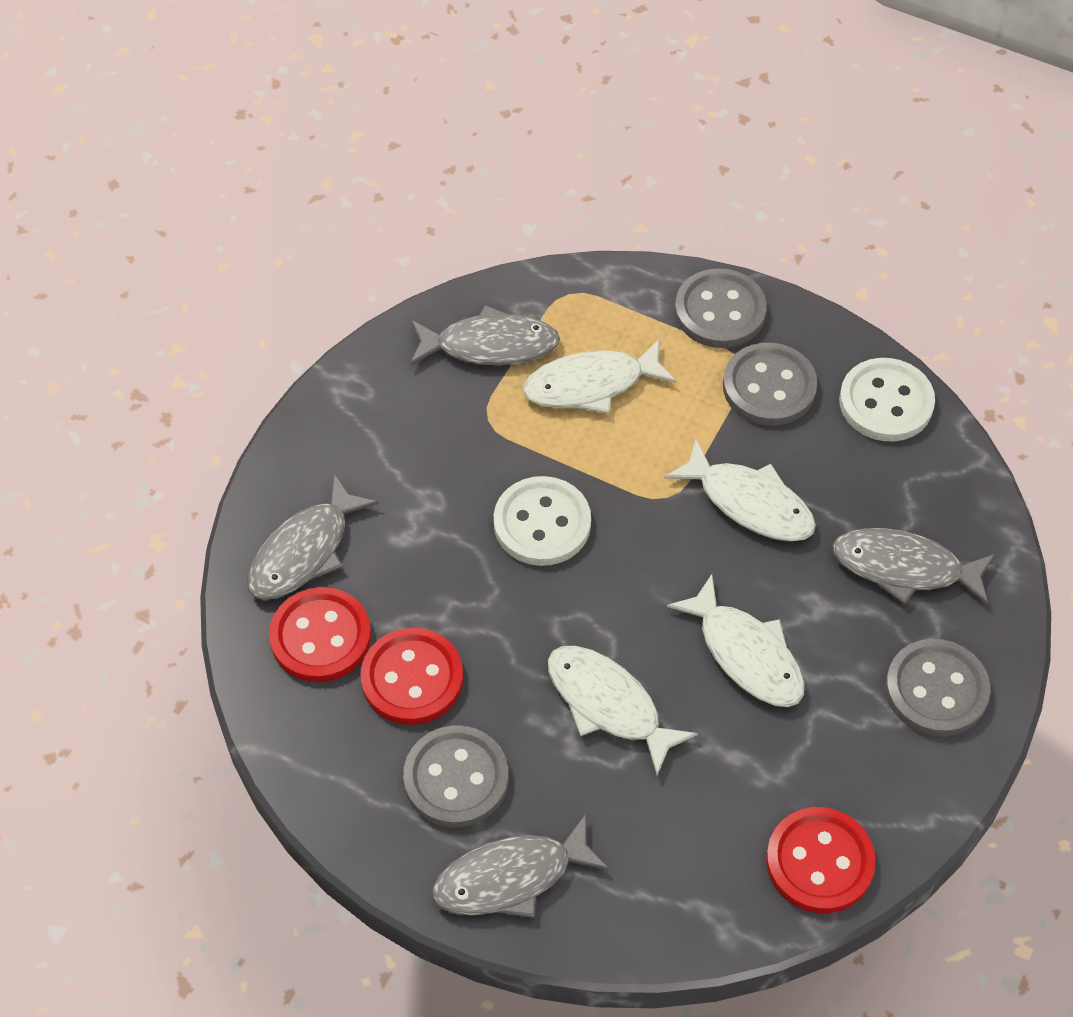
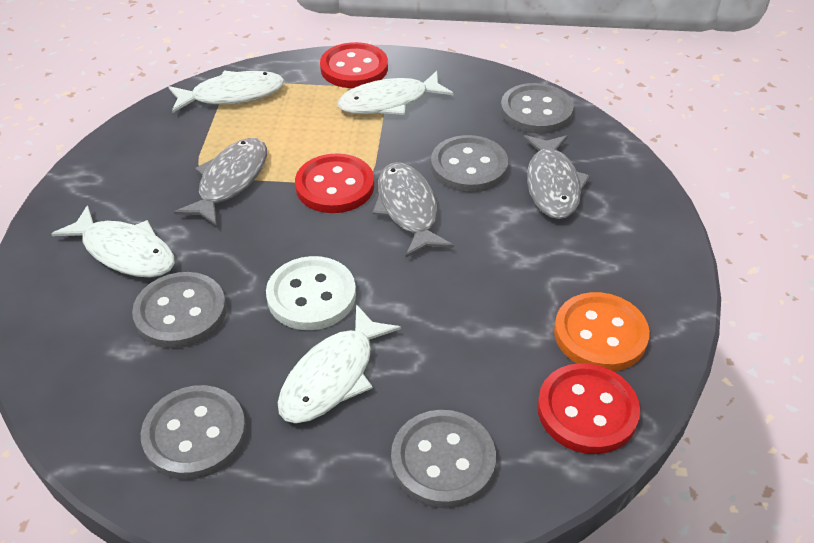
grey button: 4 -> 5
grey fish: 4 -> 3
orange button: 0 -> 1
white button: 2 -> 1

